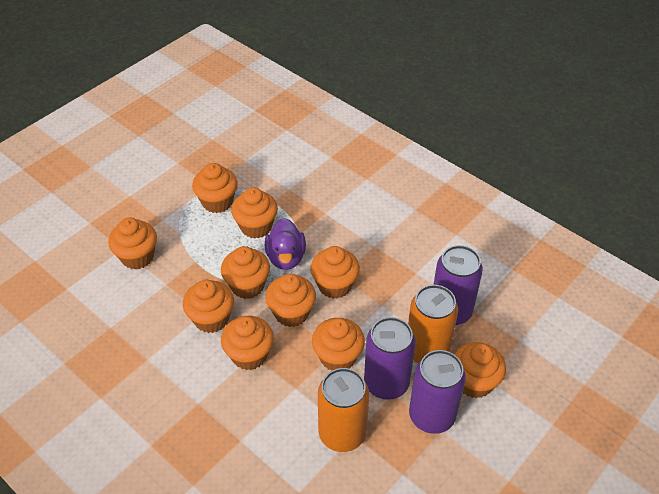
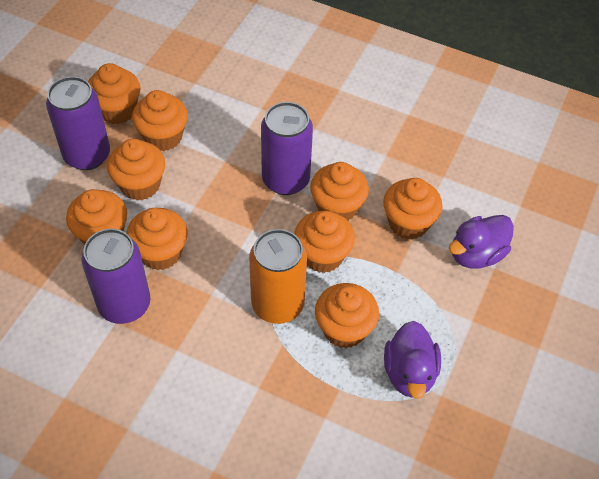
orange can: 2 -> 1
orange cupcake: 10 -> 9
purple duck: 1 -> 2

